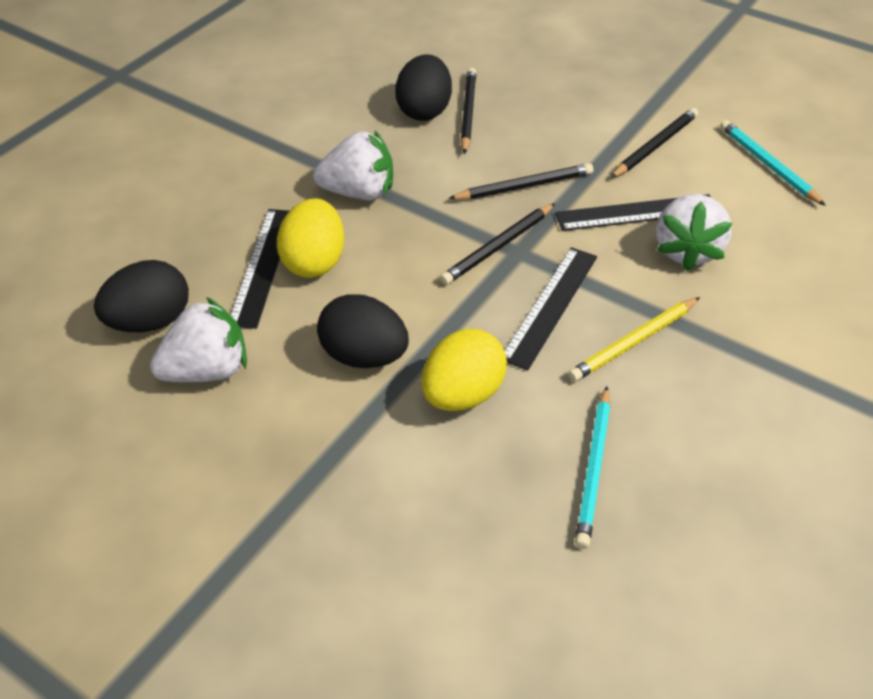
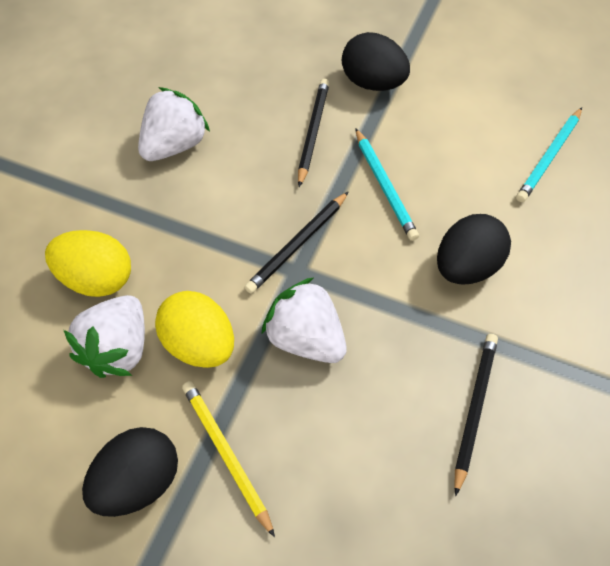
black pencil: 4 -> 3
black ruler: 3 -> 0

